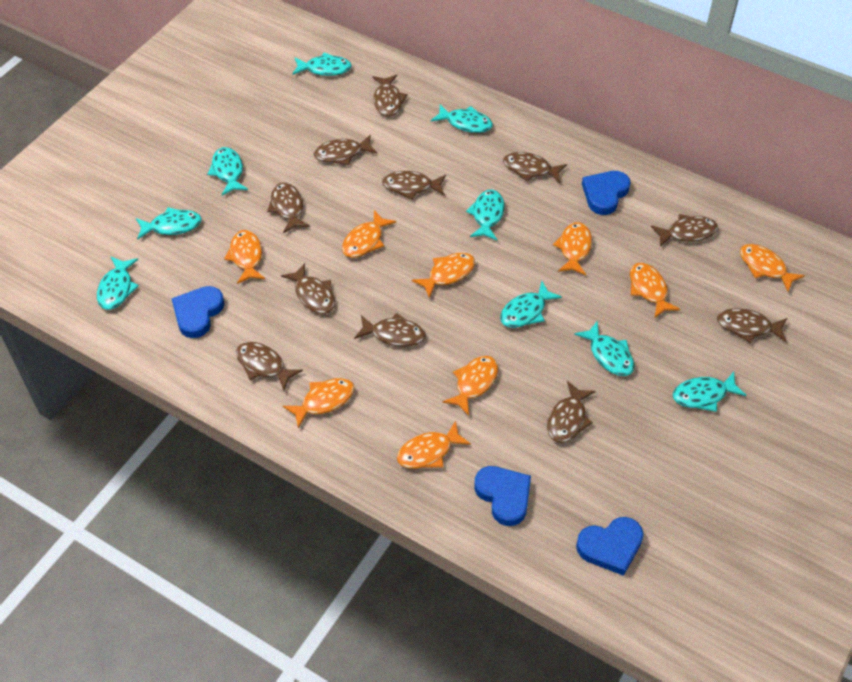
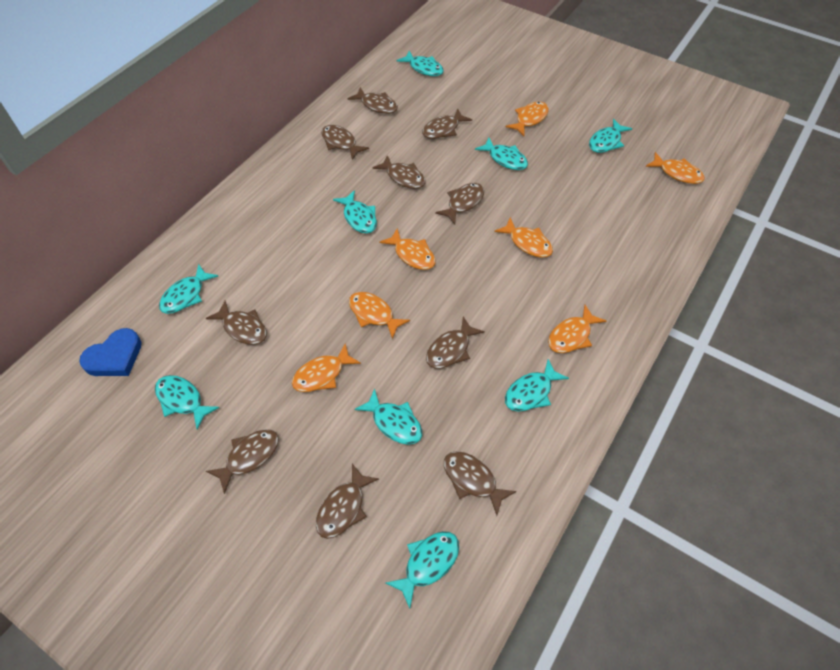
blue heart: 4 -> 1
brown fish: 11 -> 10
orange fish: 9 -> 7

